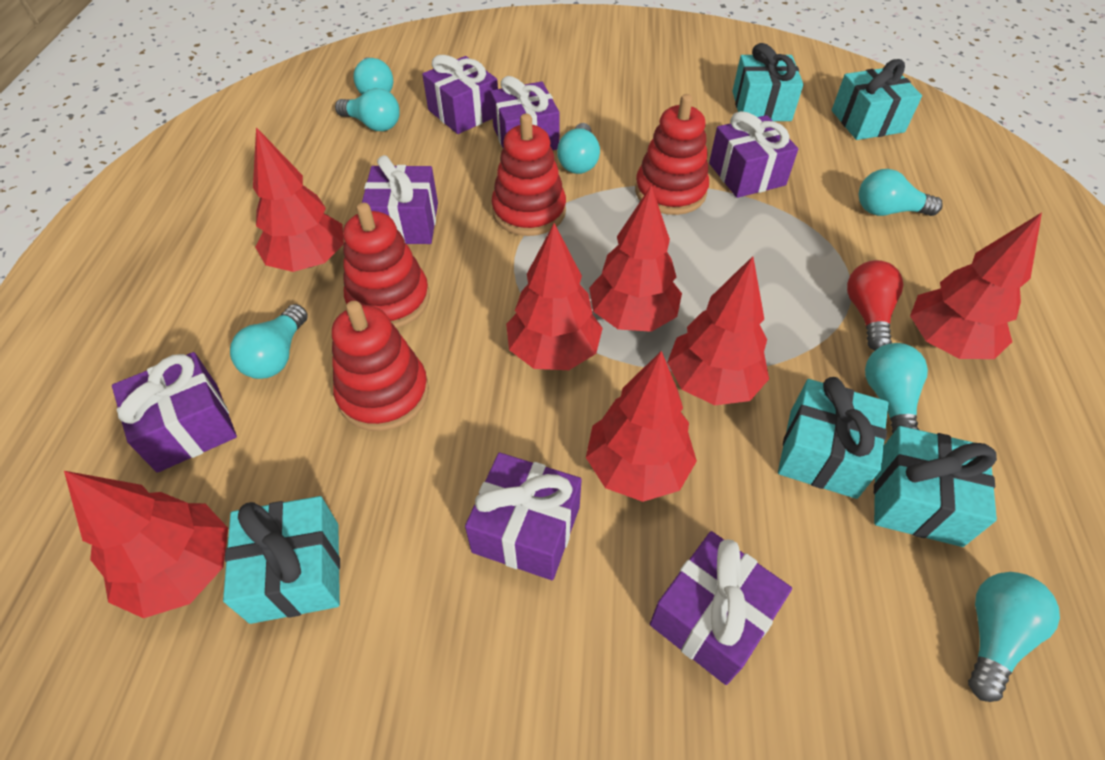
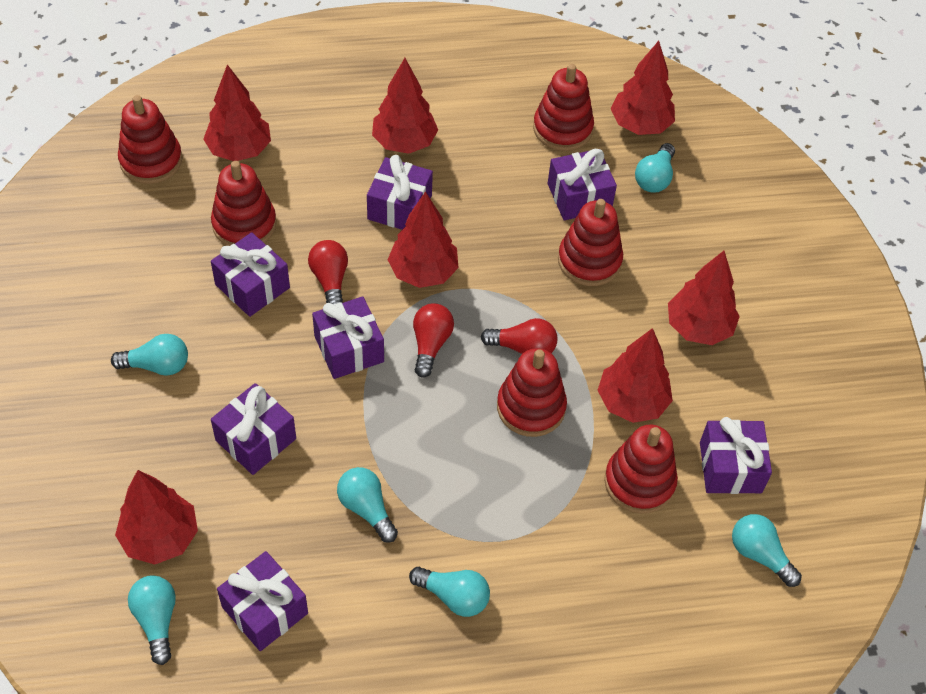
red light bulb: 1 -> 3
red stacking toy: 4 -> 6
turquoise gift: 5 -> 0
turquoise light bulb: 7 -> 6

